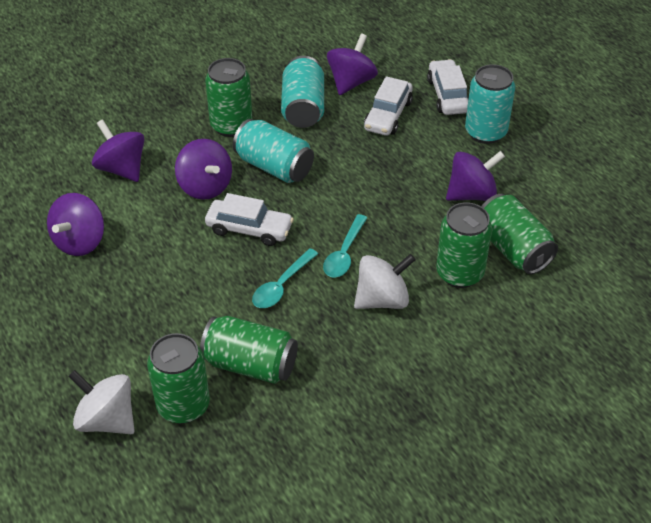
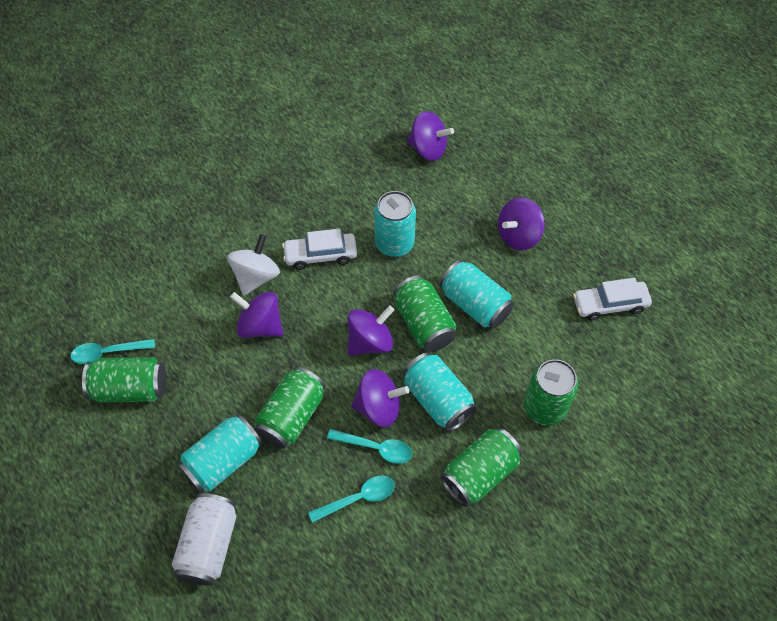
turquoise can: 3 -> 4
turquoise spoon: 2 -> 3
white can: 0 -> 1
white car: 3 -> 2
white spinning top: 2 -> 1

